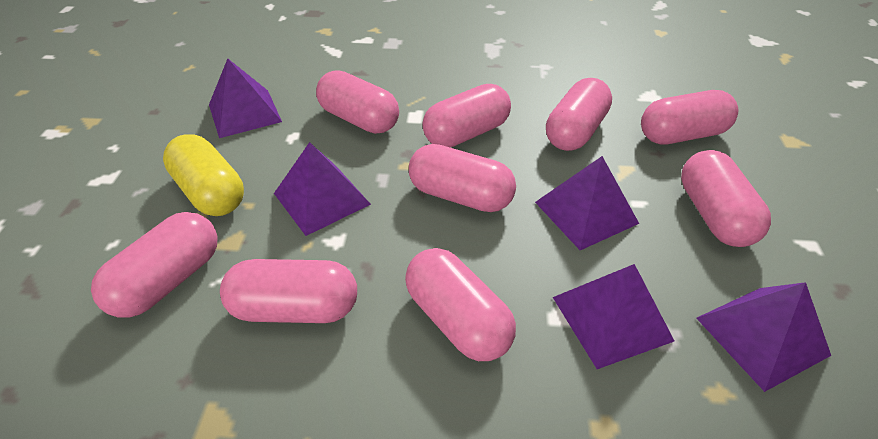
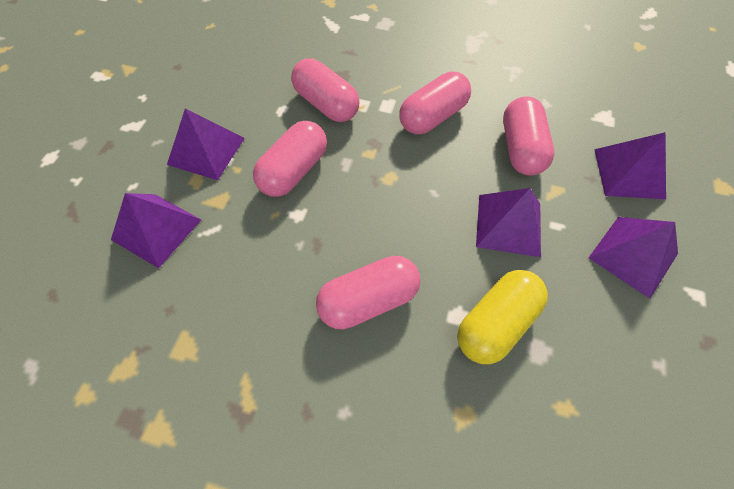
pink capsule: 9 -> 5

